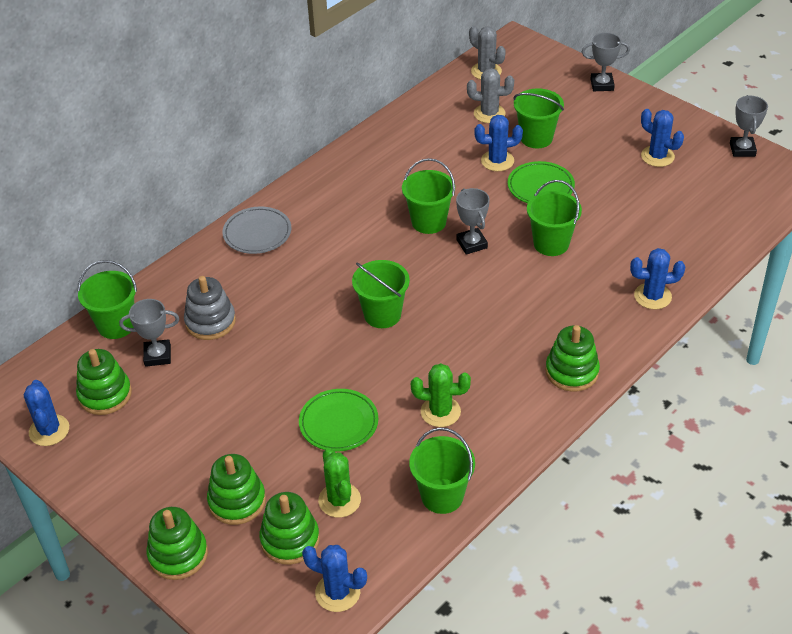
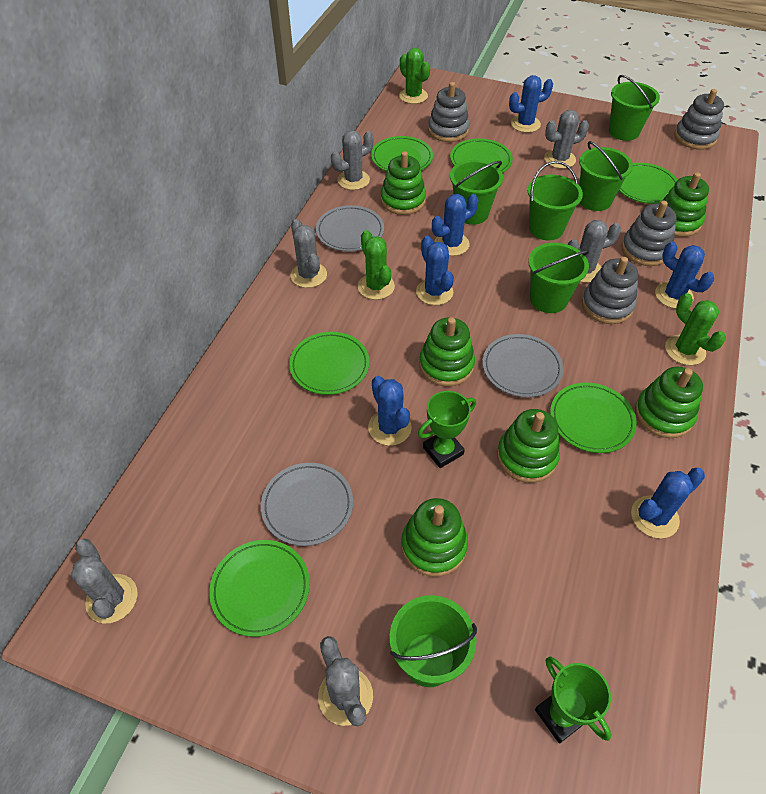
blue cactus: 5 -> 6
green cactus: 2 -> 3
green plate: 2 -> 6
green stacking toy: 5 -> 6
green trophy: 0 -> 2
grey cactus: 2 -> 6
grey plate: 1 -> 3
grey stacking toy: 1 -> 4
grey trophy: 4 -> 0

